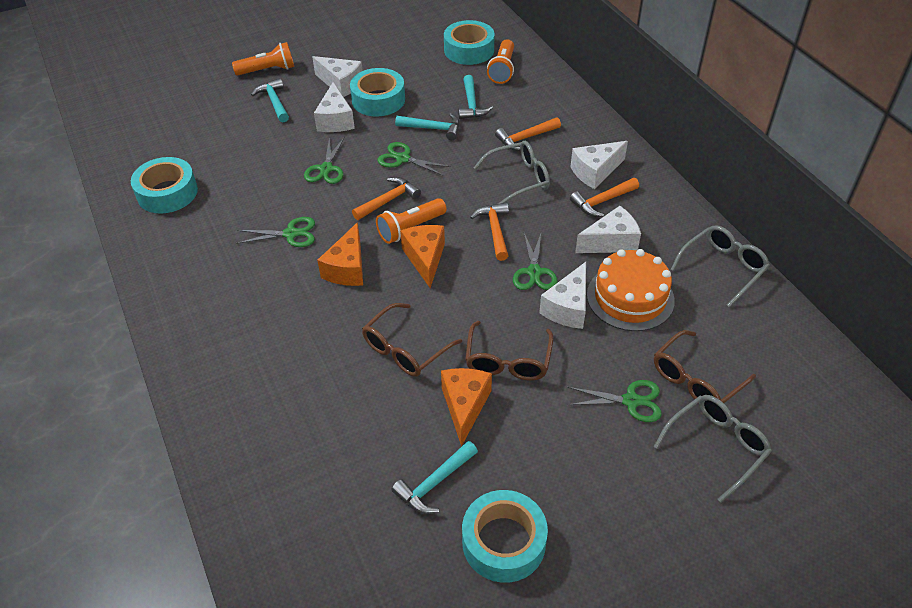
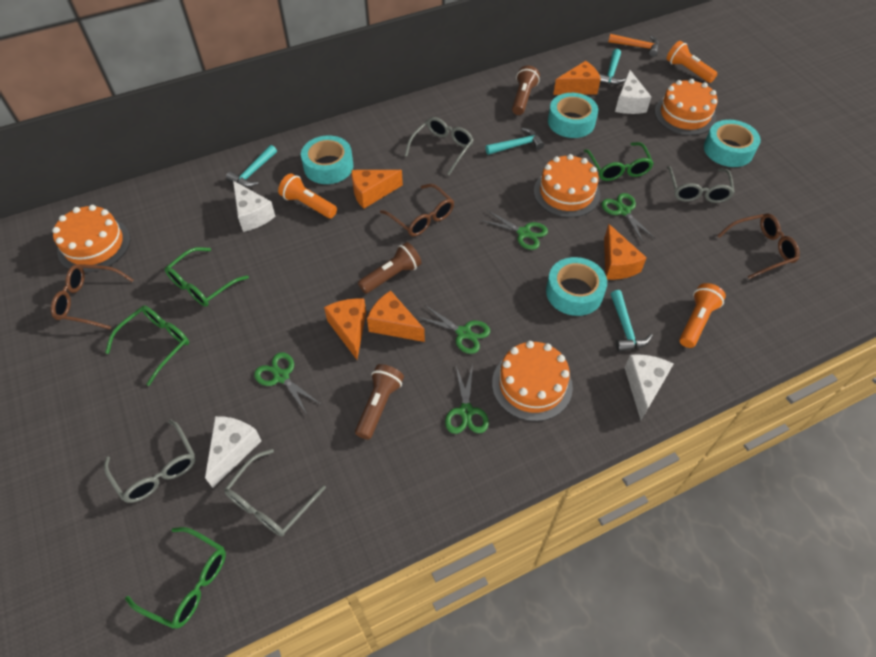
brown flashlight: 0 -> 3
green glasses: 0 -> 4
grey glasses: 3 -> 4
orange cake: 1 -> 4
orange cheese: 3 -> 5
orange hammer: 4 -> 1
white cheese: 5 -> 4

